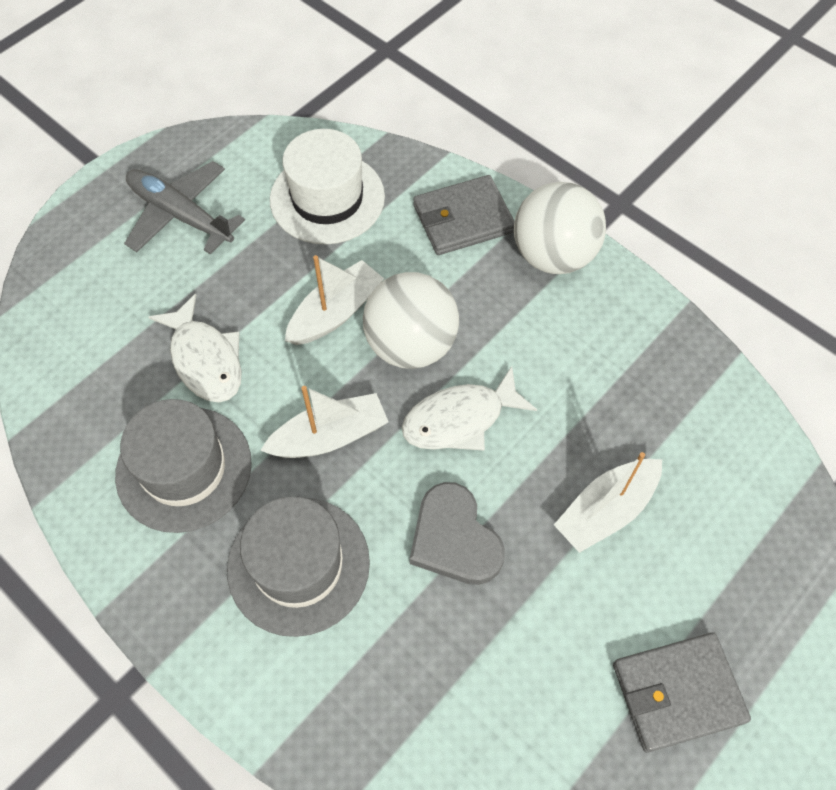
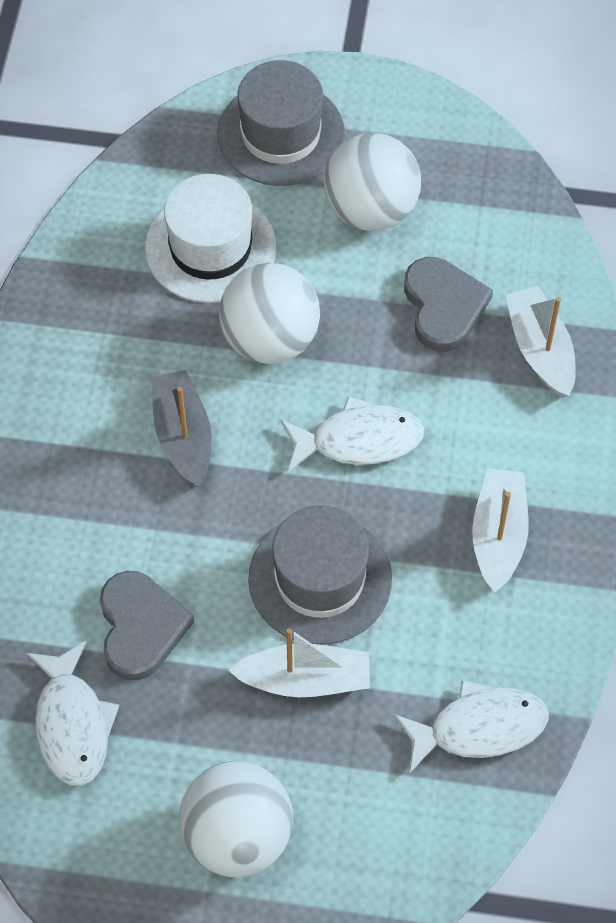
grey boat: 0 -> 1
grey heart: 1 -> 2
grey plane: 1 -> 0
grey wallet: 2 -> 0
white ball: 2 -> 3
white fish: 2 -> 3

